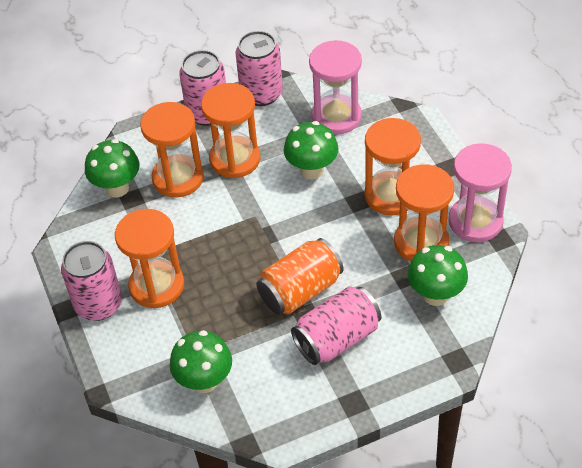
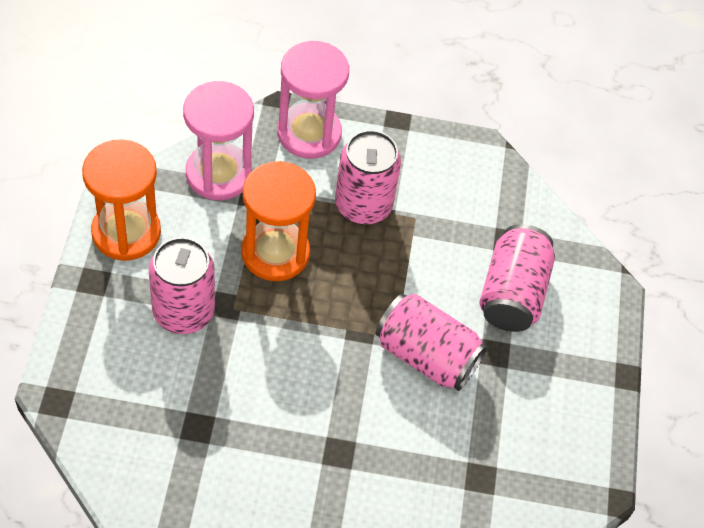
green mushroom: 4 -> 0
orange can: 1 -> 0
orange hourglass: 5 -> 2

